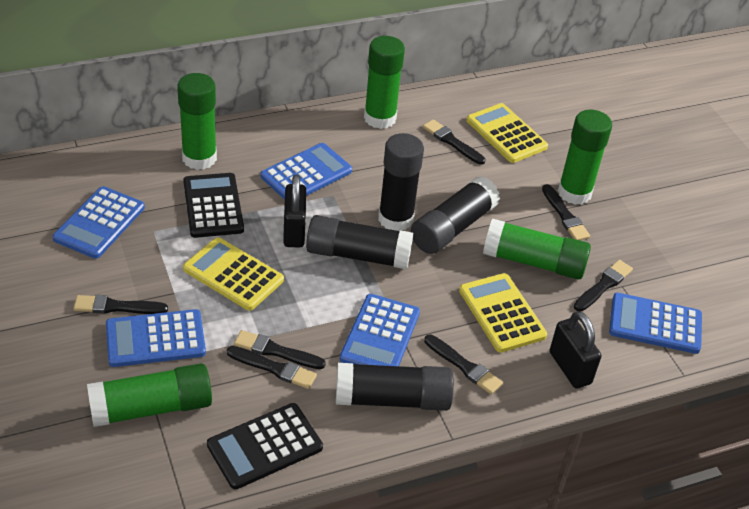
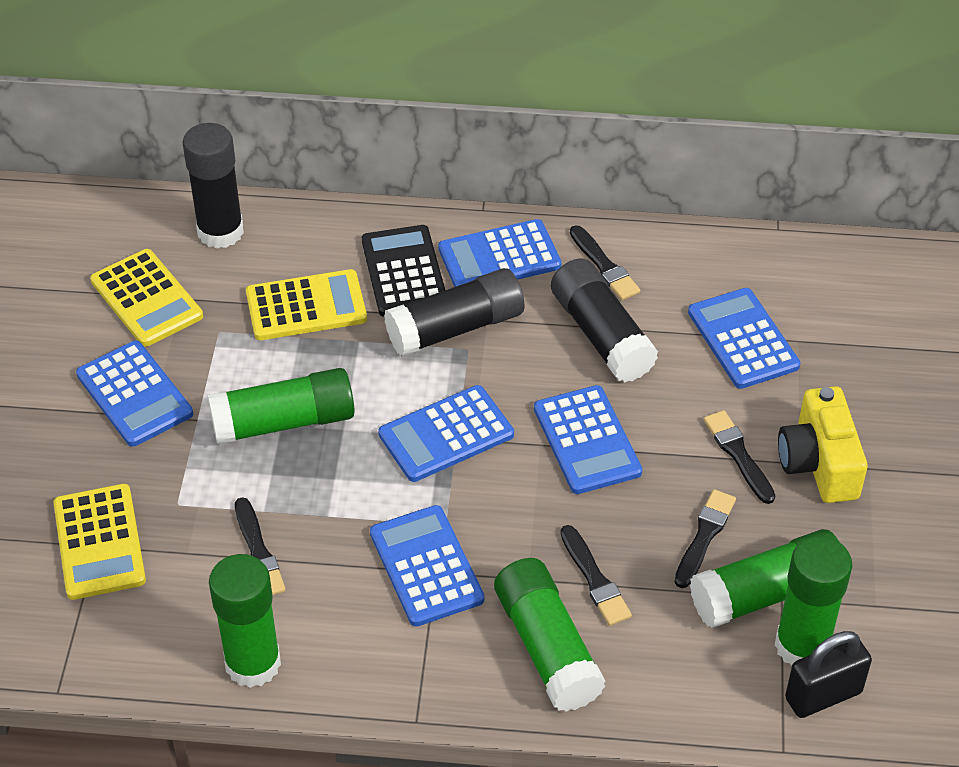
black brush: 7 -> 5
black calculator: 2 -> 1
black glue stick: 4 -> 3
black padlock: 2 -> 1
blue calculator: 5 -> 6
yellow camera: 0 -> 1

